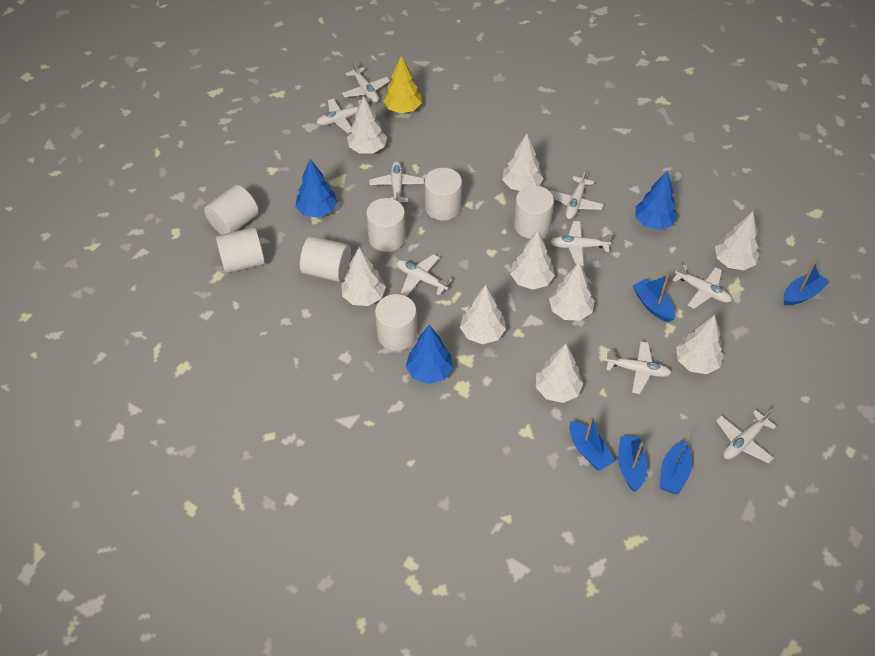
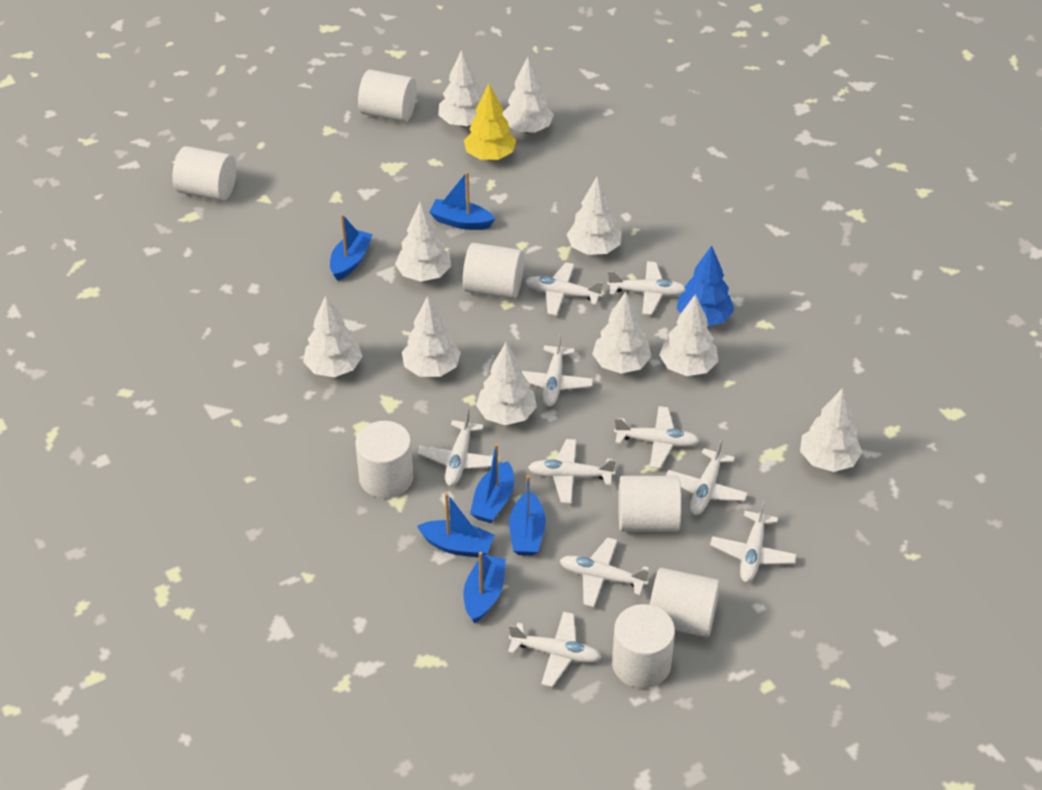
blue boat: 5 -> 6
blue tree: 3 -> 1
white plane: 9 -> 10
white tree: 9 -> 10

